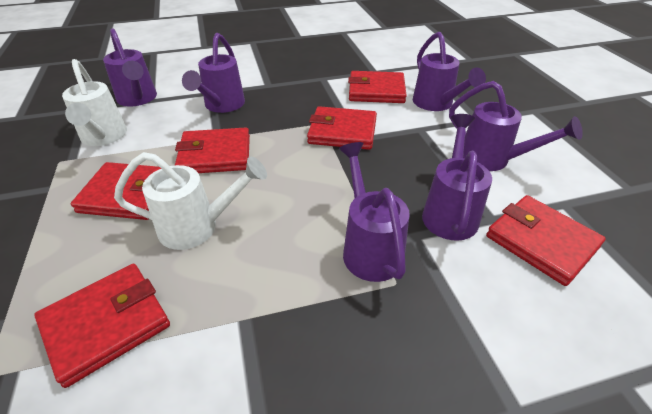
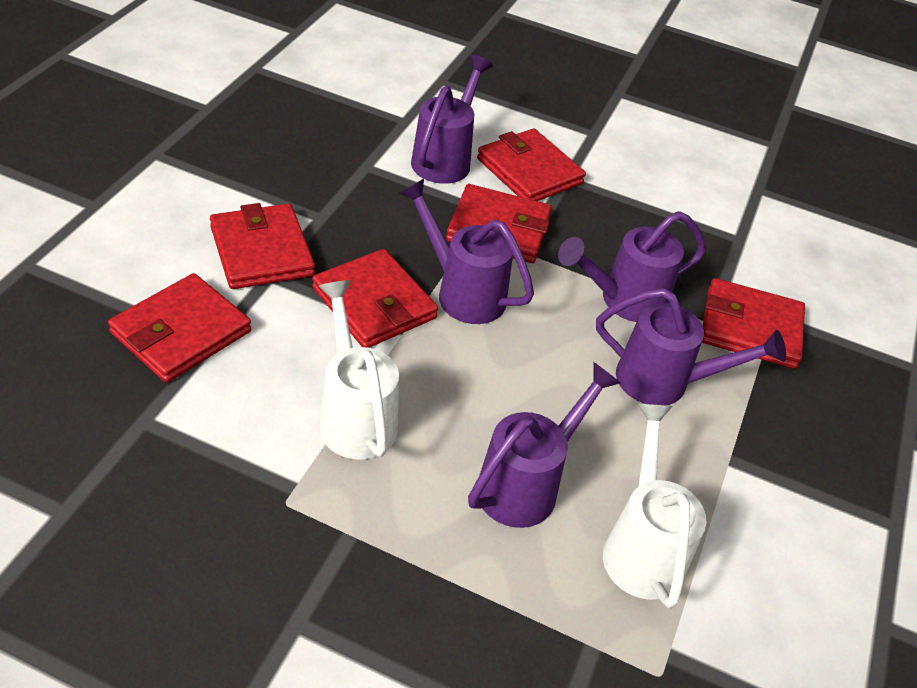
purple watering can: 6 -> 5

